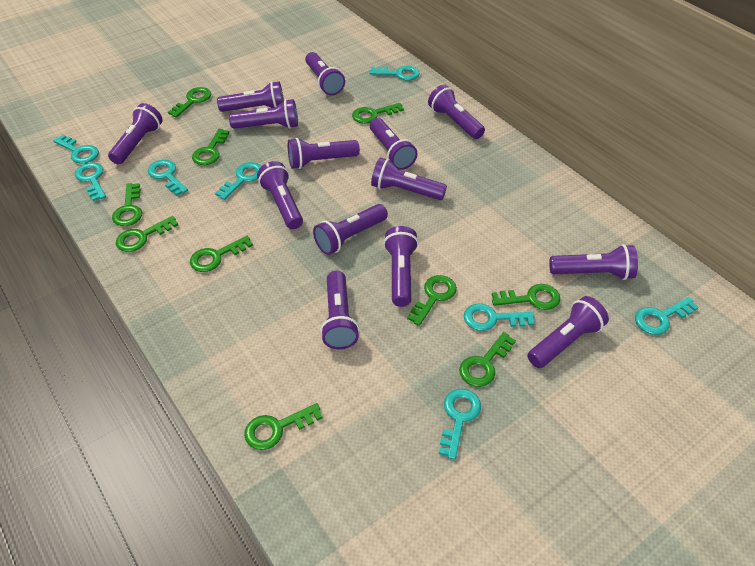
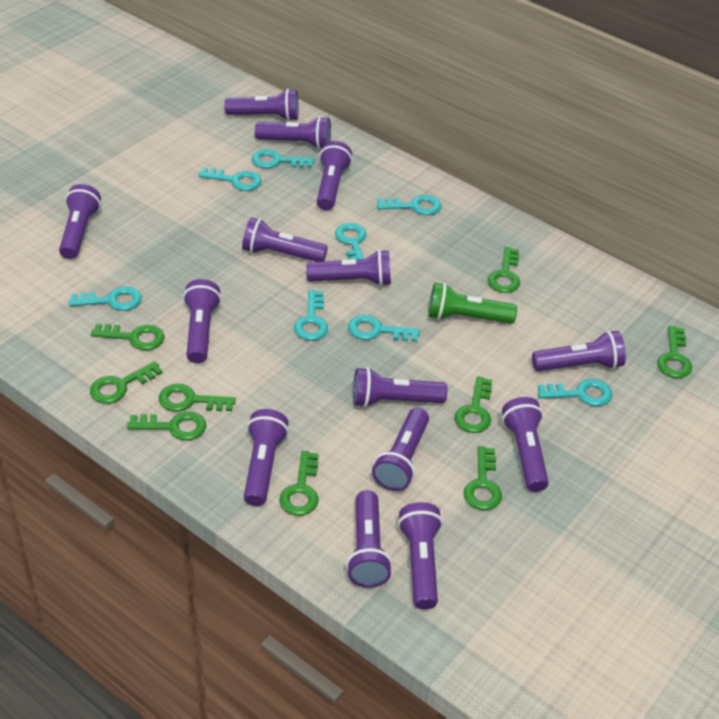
green flashlight: 0 -> 1
green key: 10 -> 9

